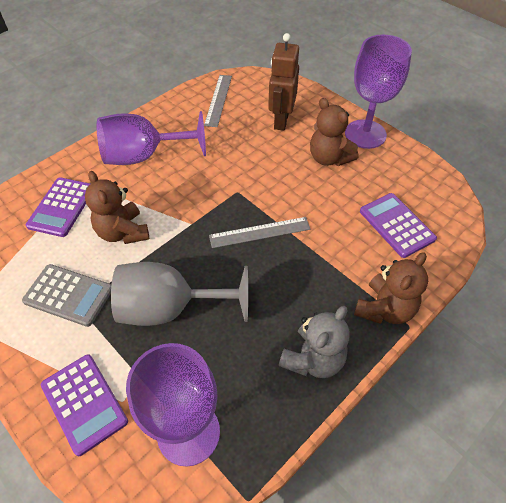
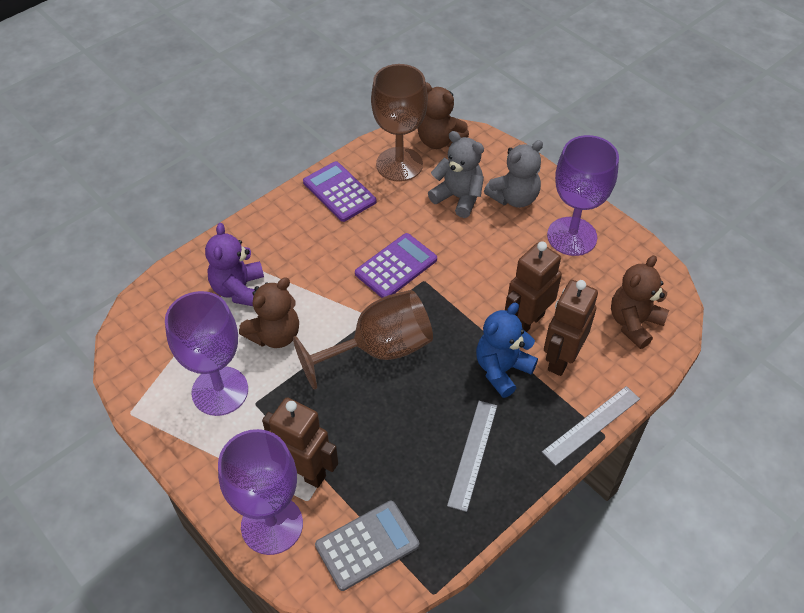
blue teddy bear: 0 -> 1
brown goblet: 0 -> 2
brown robot: 1 -> 3
grey goblet: 1 -> 0
grey teddy bear: 1 -> 2
purple calculator: 3 -> 2
purple teddy bear: 0 -> 1

